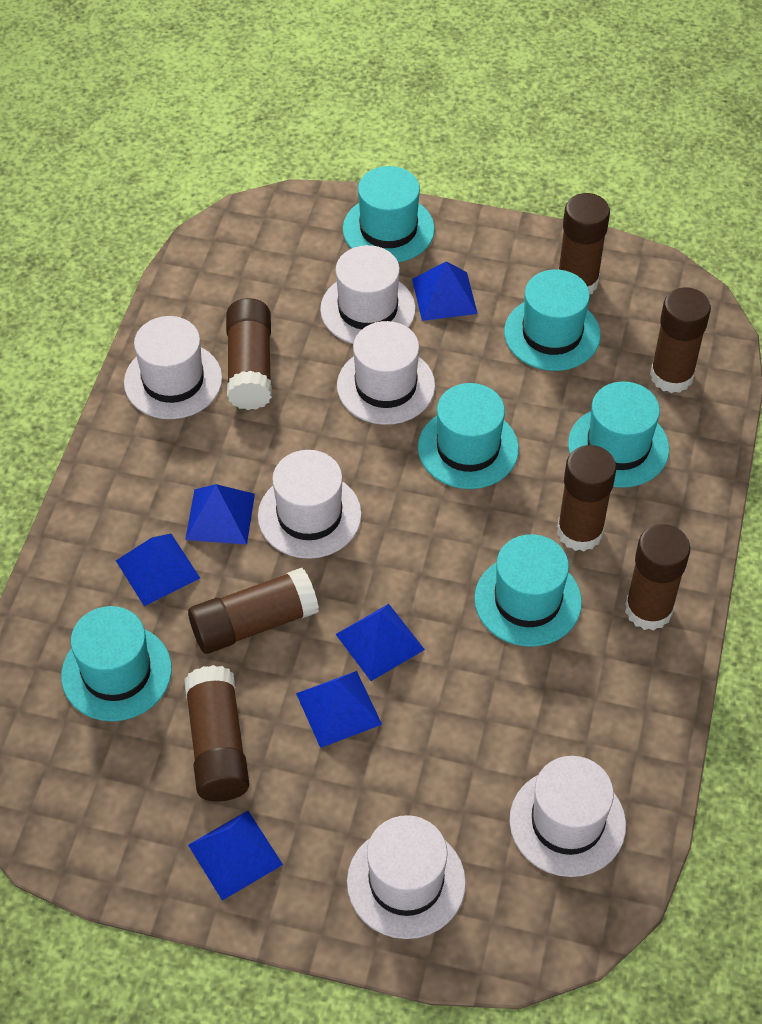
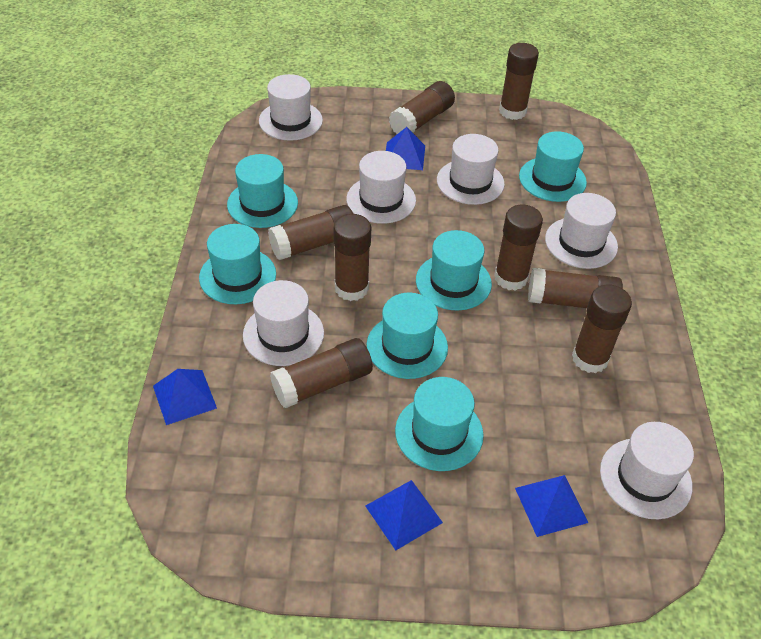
blue pyramid: 6 -> 4
brown glue stick: 7 -> 8

